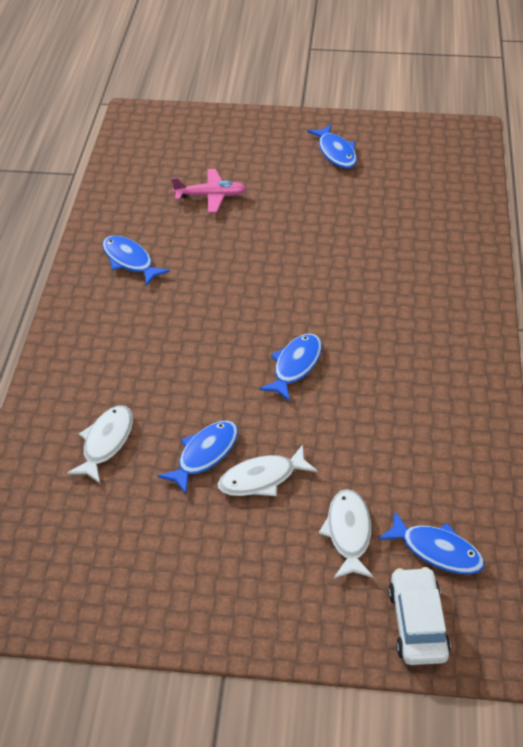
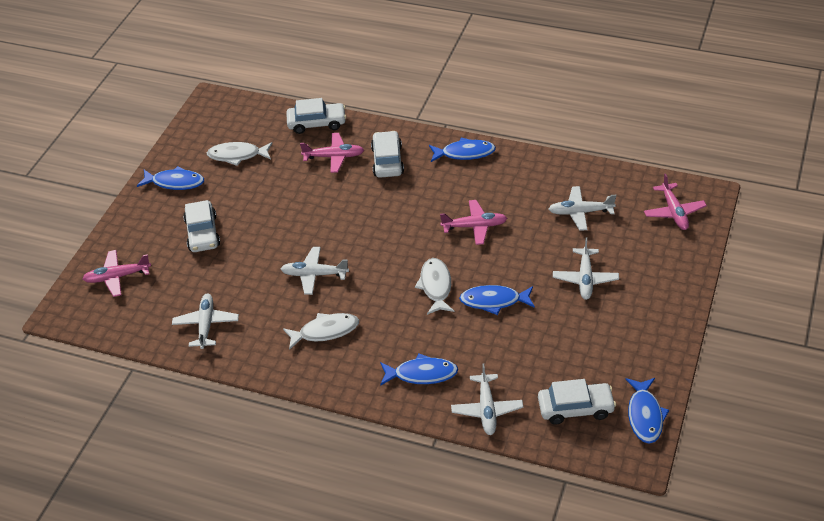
pink plane: 1 -> 4
white car: 1 -> 4
white plane: 0 -> 5

